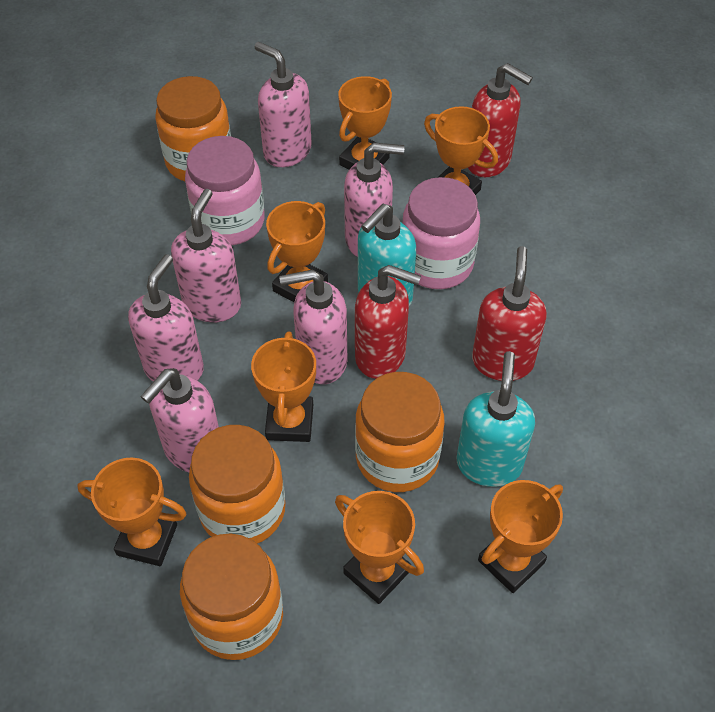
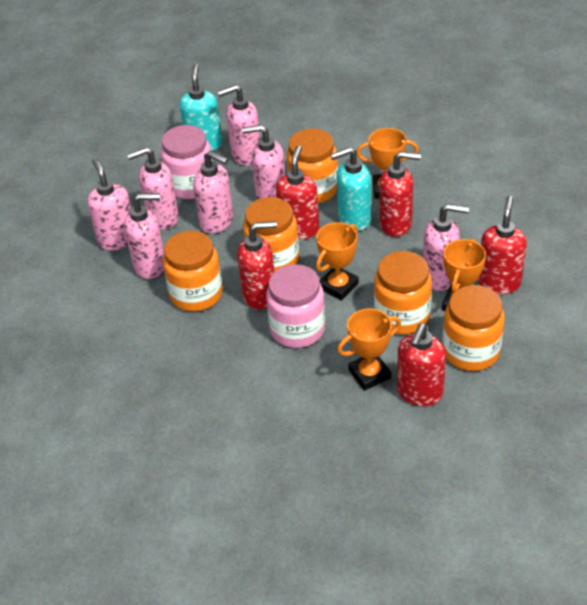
orange jar: 4 -> 5
orange trophy: 7 -> 4
pink soap dispenser: 6 -> 7
red soap dispenser: 3 -> 5

